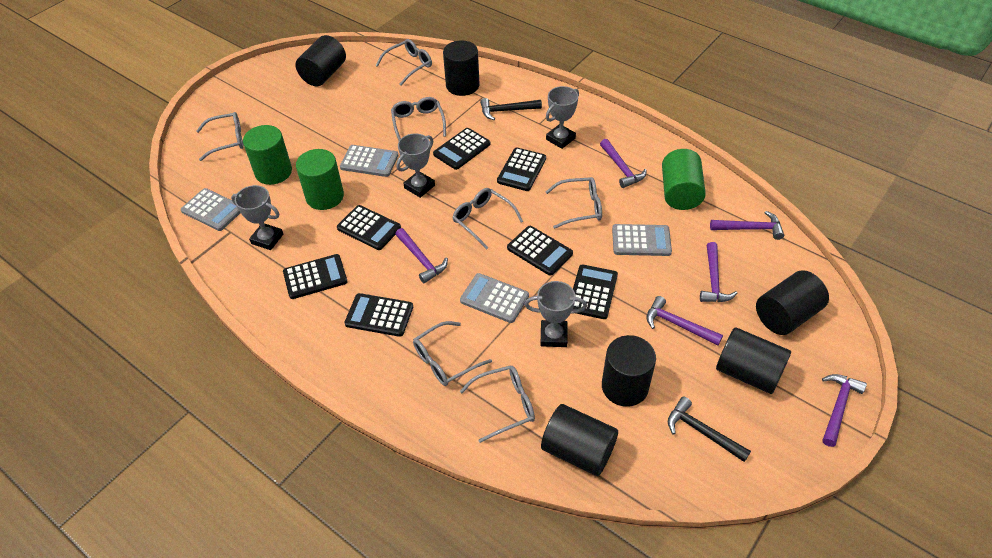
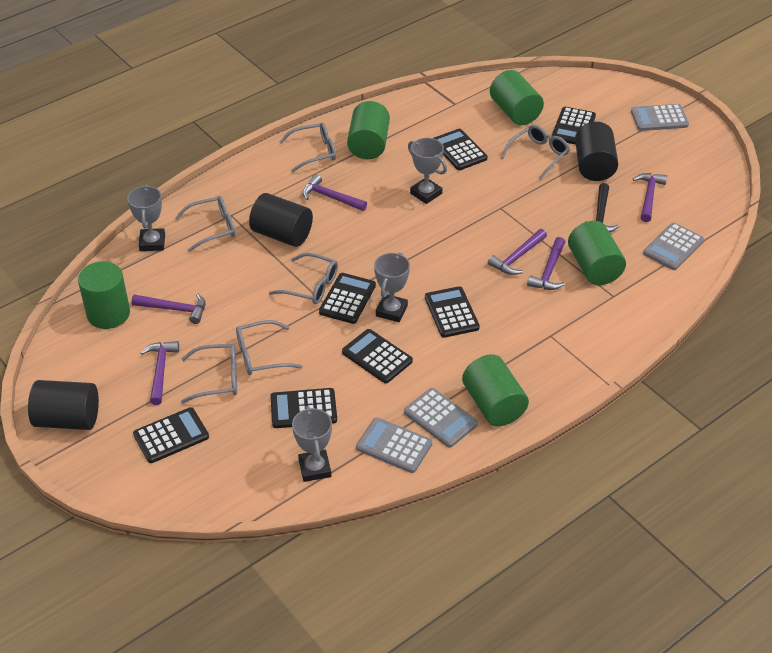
black cylinder: 6 -> 3
black hammer: 2 -> 1
green cylinder: 3 -> 5
grey glasses: 7 -> 6

